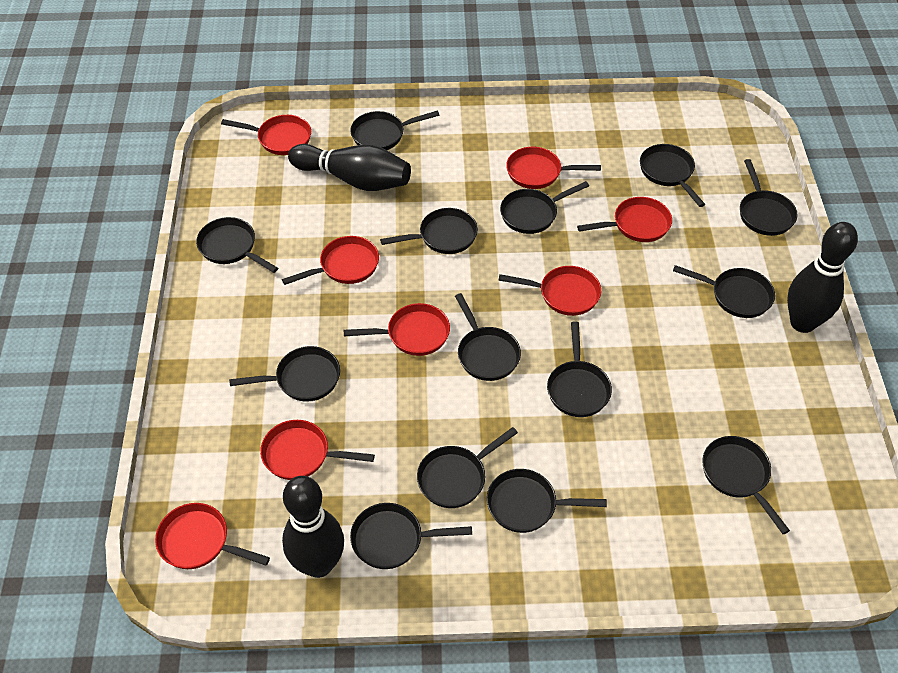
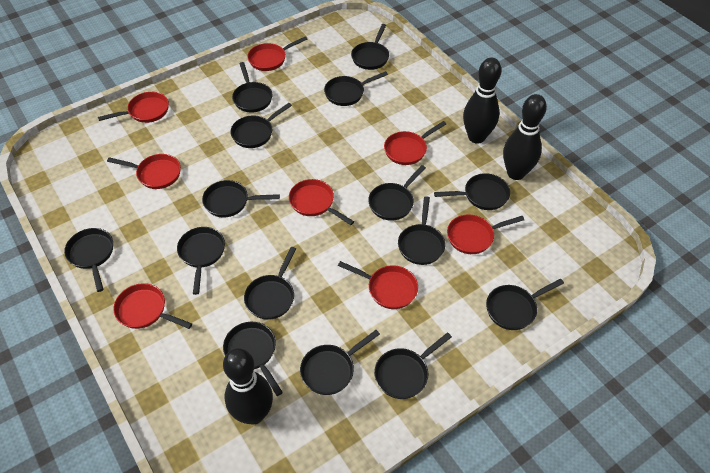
black pan: 14 -> 15

